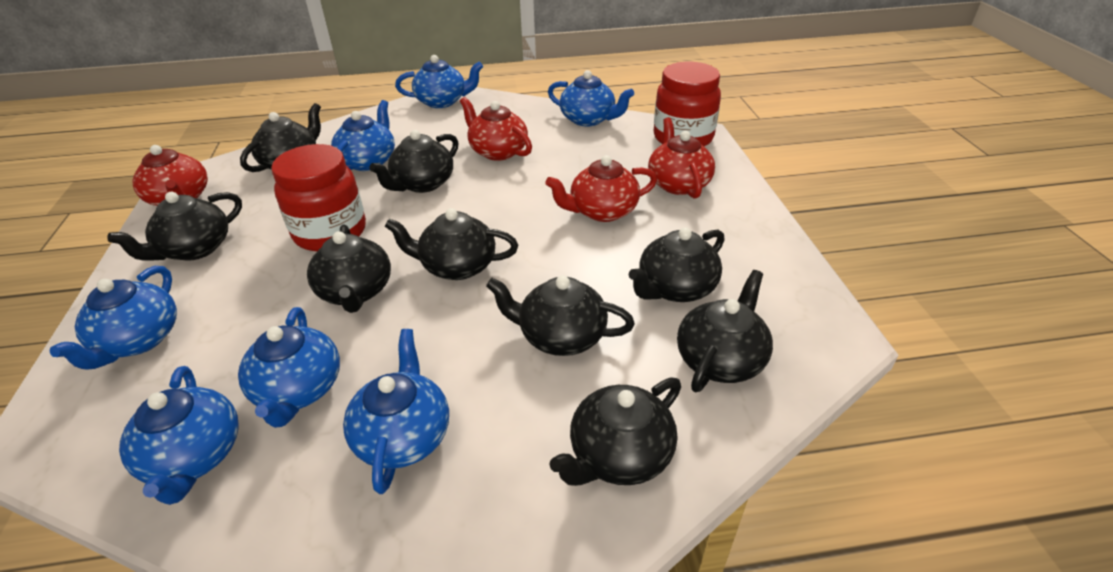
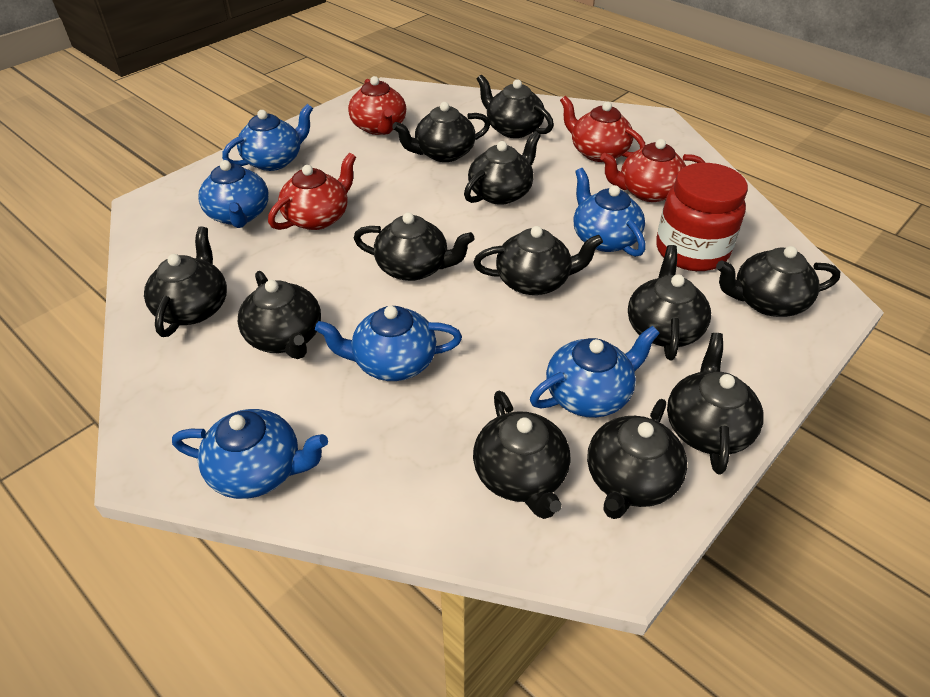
black teapot: 9 -> 12
blue teapot: 7 -> 6
red jar: 2 -> 1

